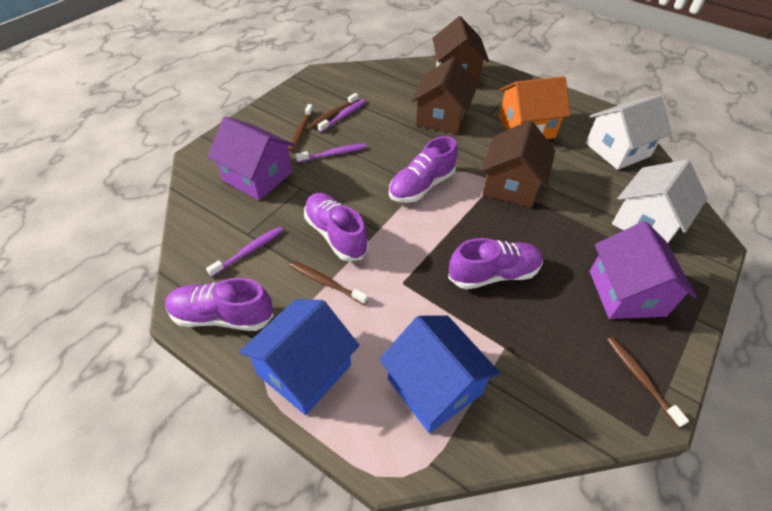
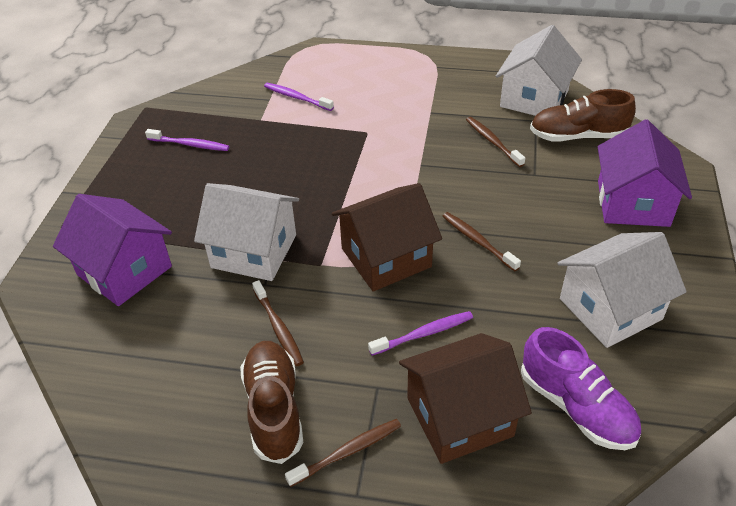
blue house: 2 -> 0
brown house: 3 -> 2
brown shoe: 0 -> 2
orange house: 1 -> 0
purple shoe: 4 -> 1
white house: 2 -> 3

